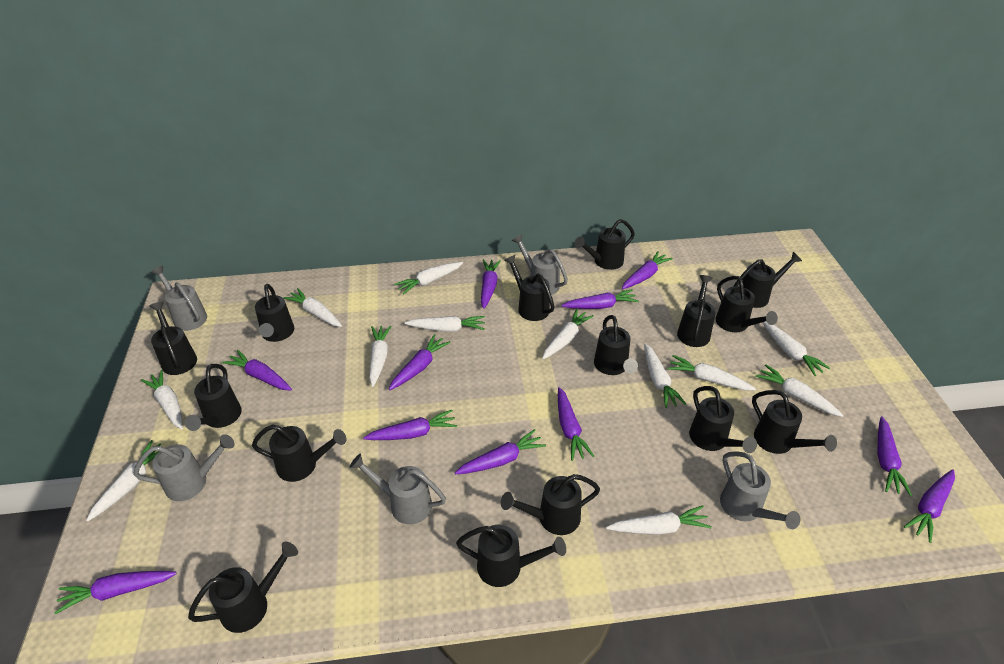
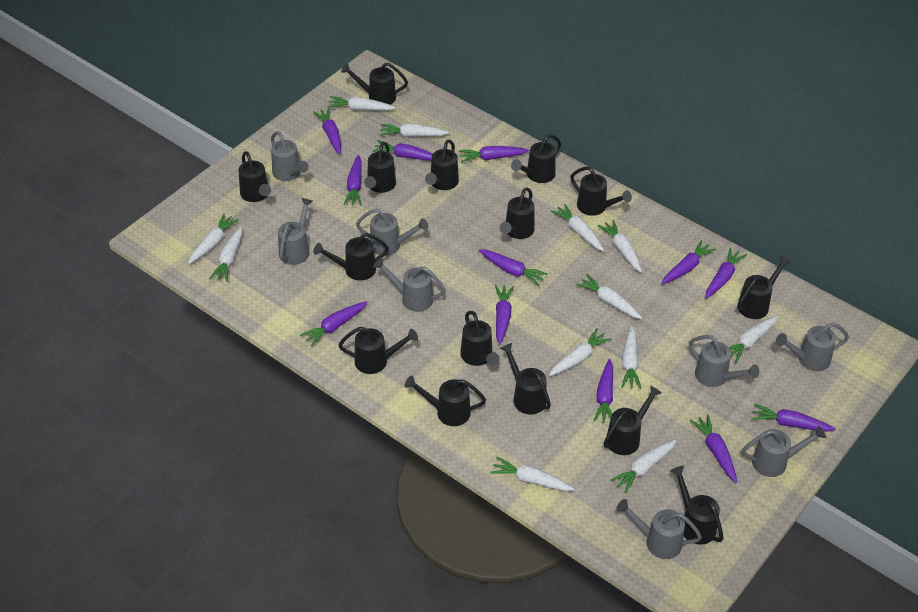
grey watering can: 5 -> 8
purple carrot: 11 -> 12

